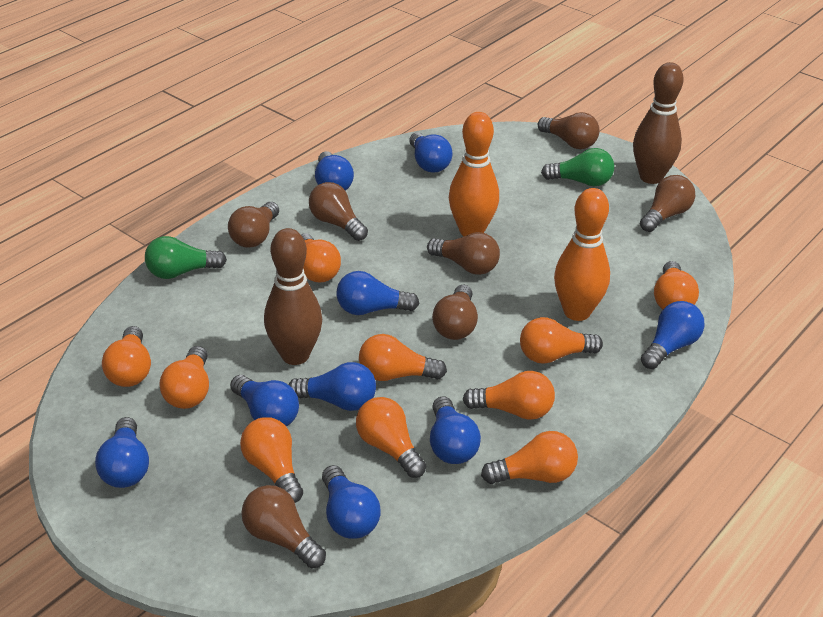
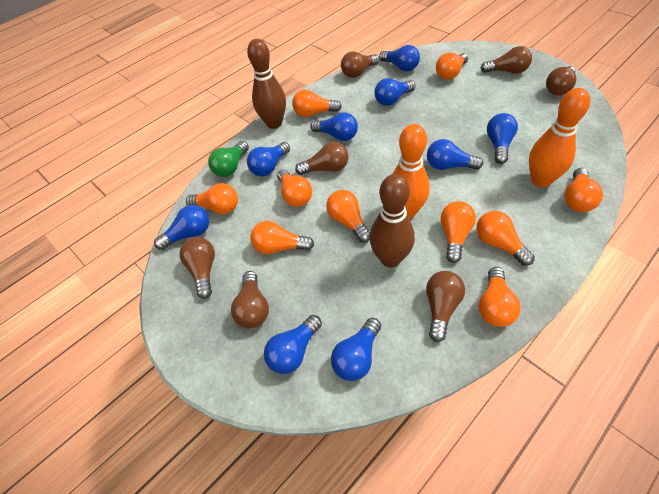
green light bulb: 2 -> 1

